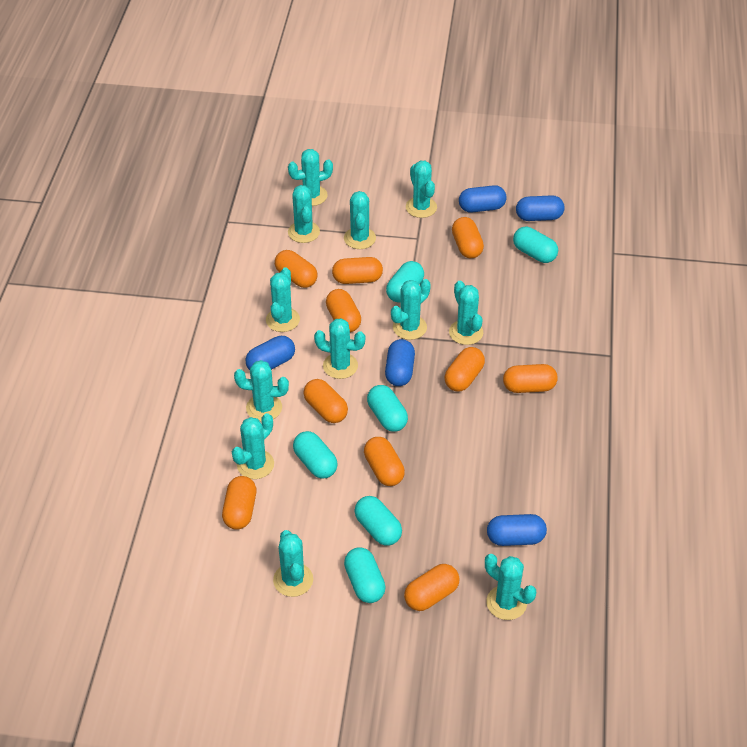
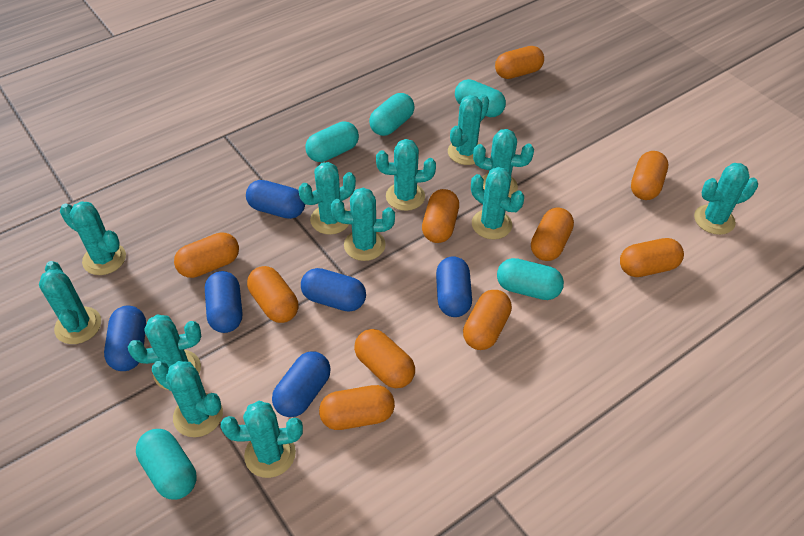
blue capsule: 5 -> 6
turquoise capsule: 6 -> 5

